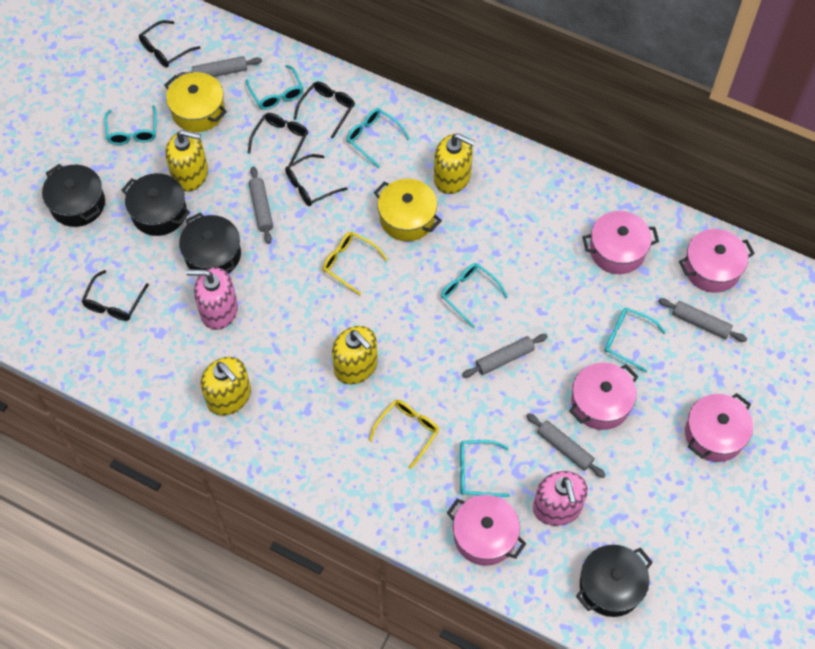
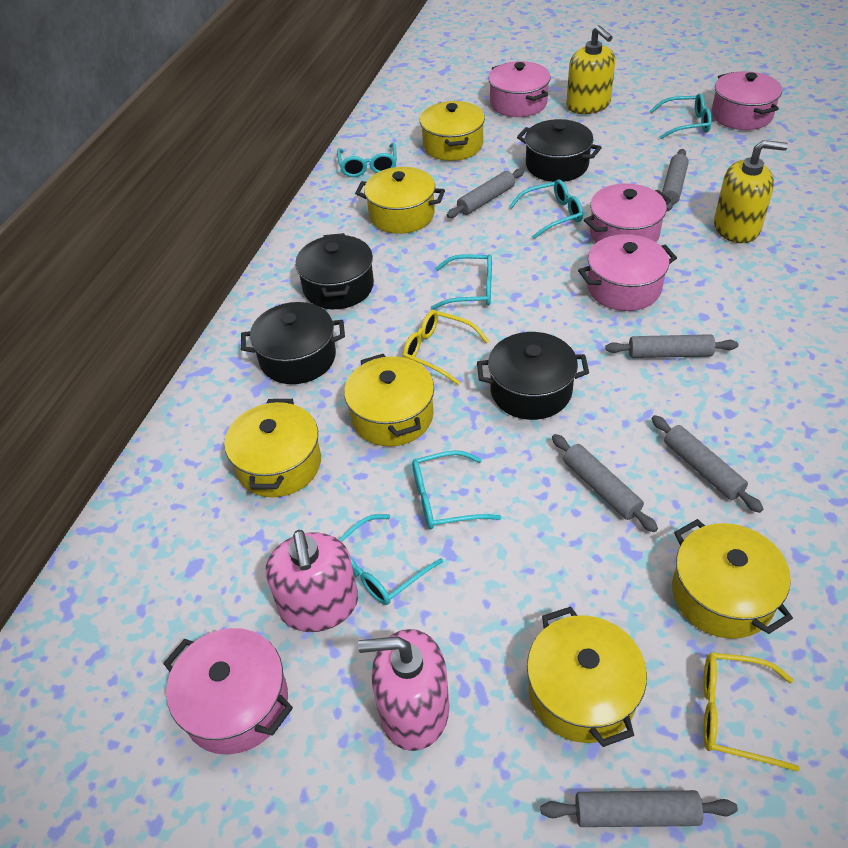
black glasses: 5 -> 0
grey rolling pin: 5 -> 6
yellow pot: 2 -> 6
yellow soap dispenser: 4 -> 2

